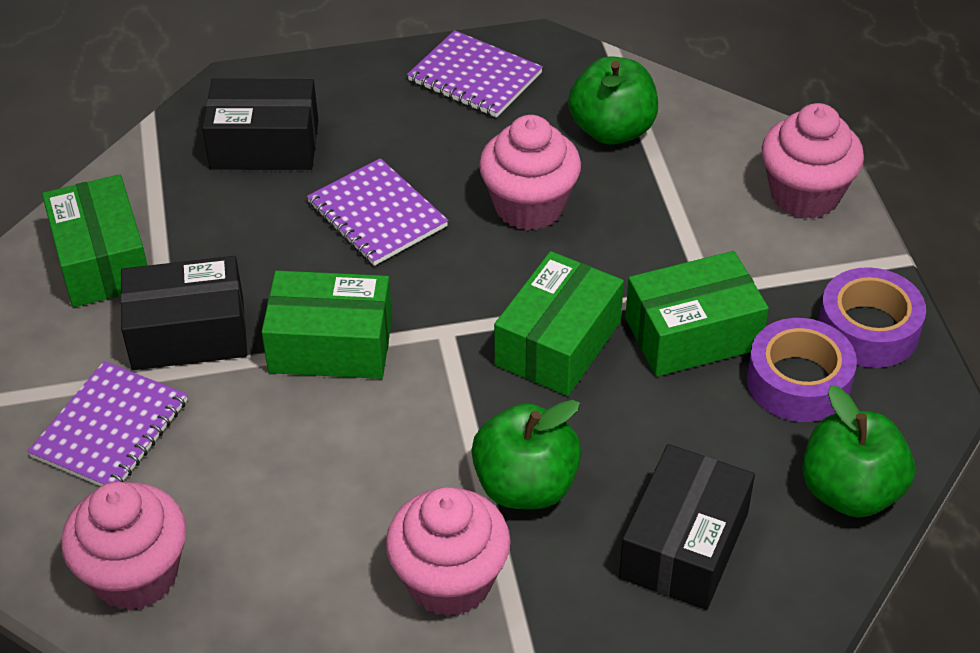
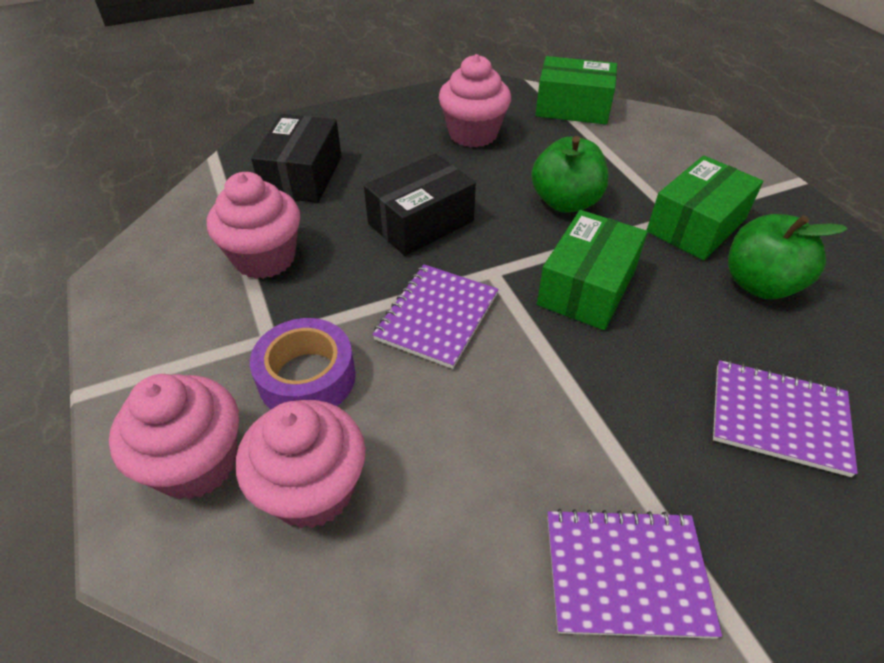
black box: 3 -> 2
green apple: 3 -> 2
green box: 4 -> 3
purple tape: 2 -> 1

